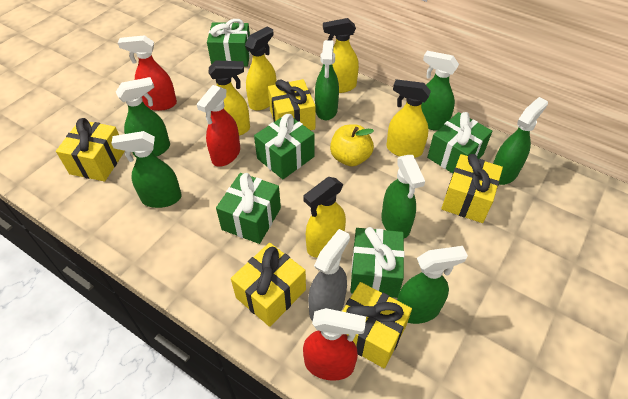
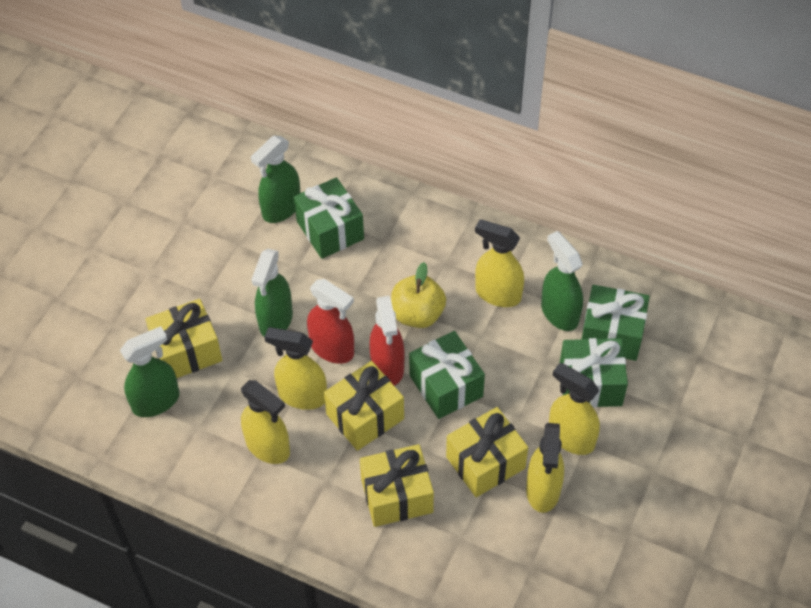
green gift: 5 -> 4
green spray bottle: 7 -> 4
grey spray bottle: 1 -> 0
red spray bottle: 3 -> 2
yellow gift: 5 -> 4

